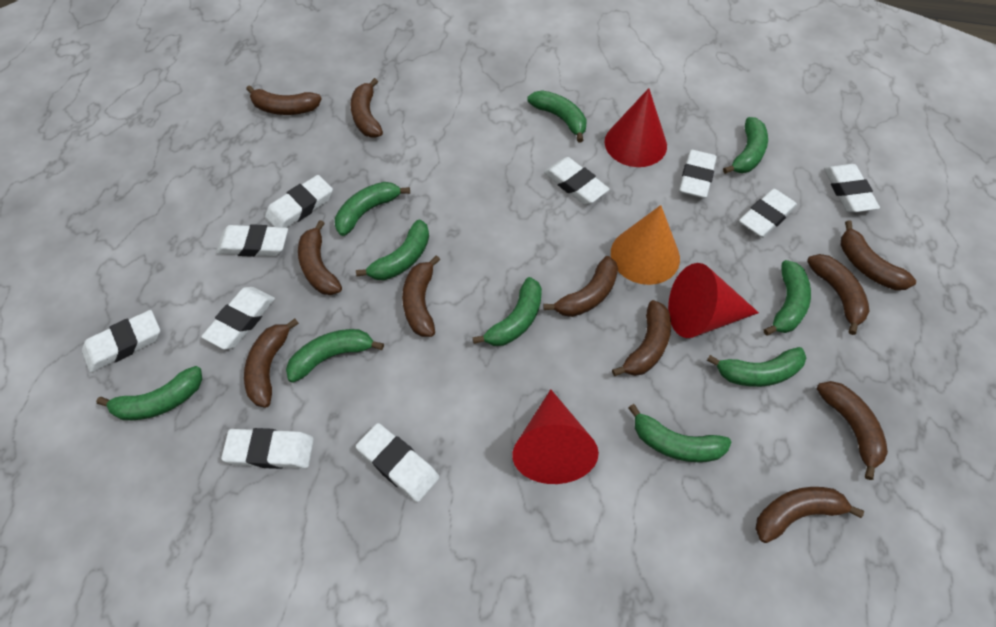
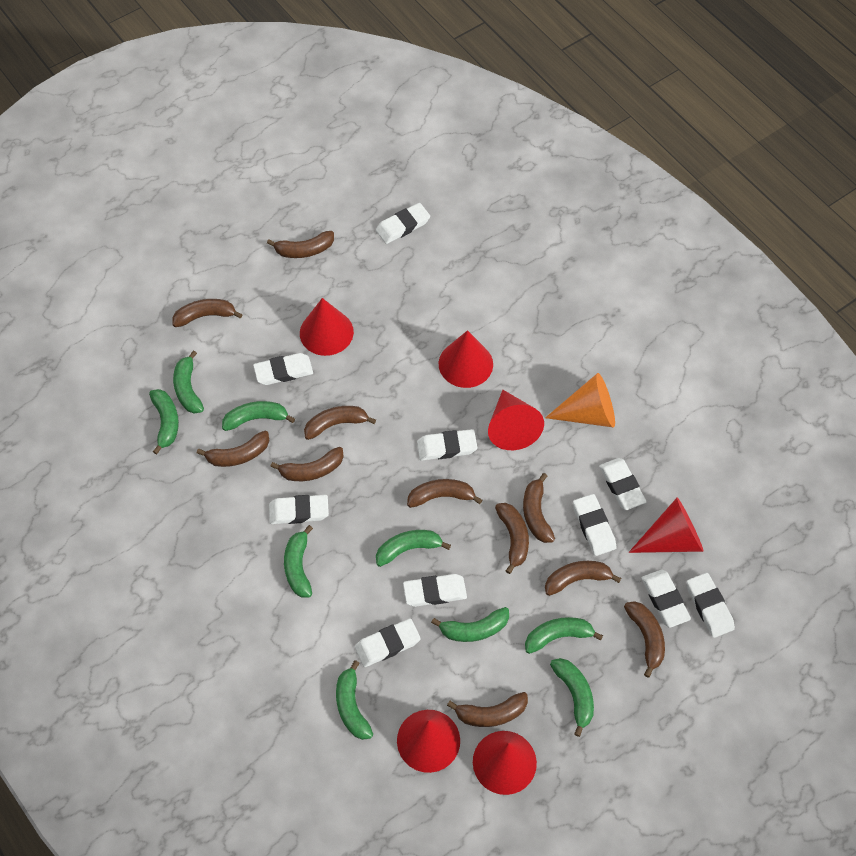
green banana: 10 -> 9
red cone: 3 -> 6

